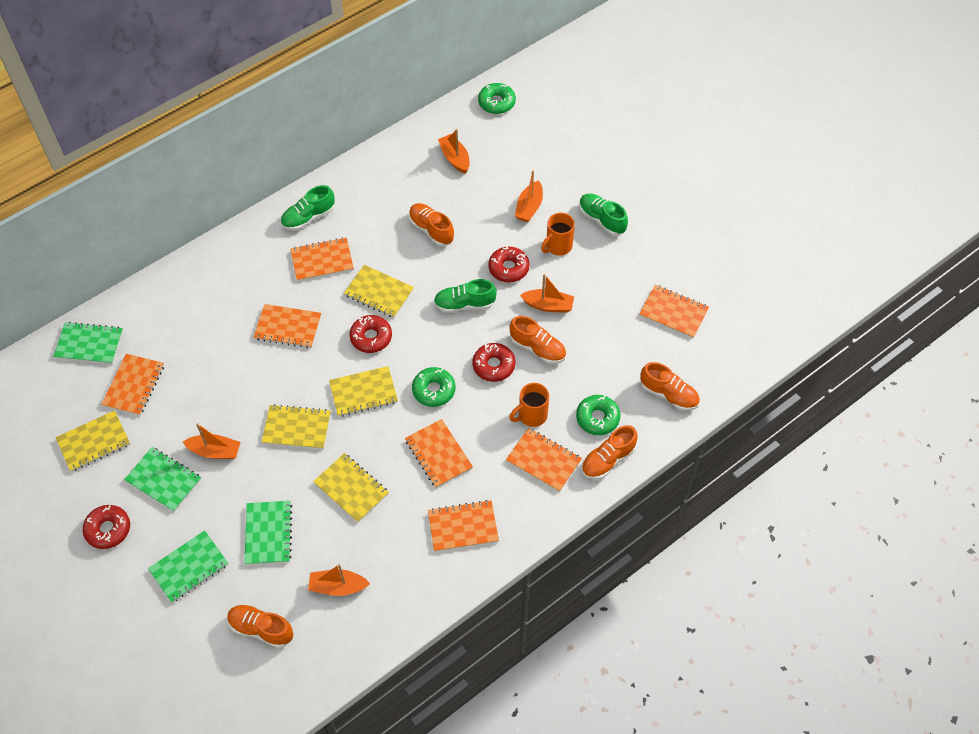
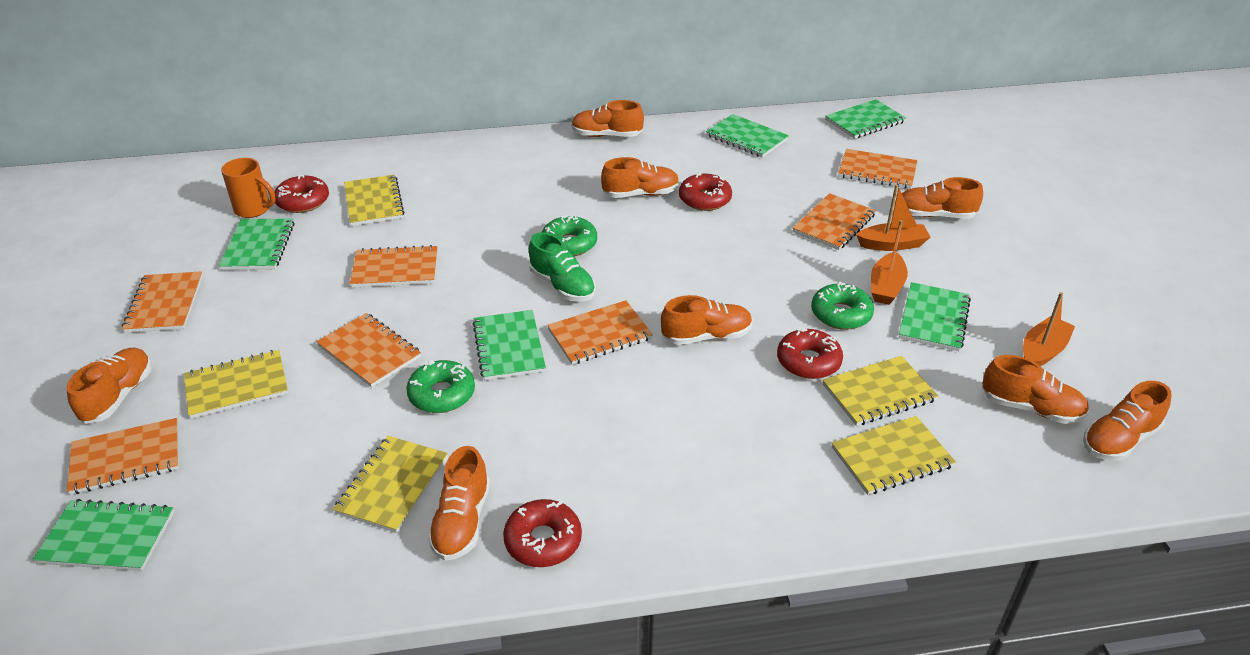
green notebook: 4 -> 6
green shoe: 3 -> 1
orange boat: 5 -> 3
orange mug: 2 -> 1
orange shoe: 5 -> 8

